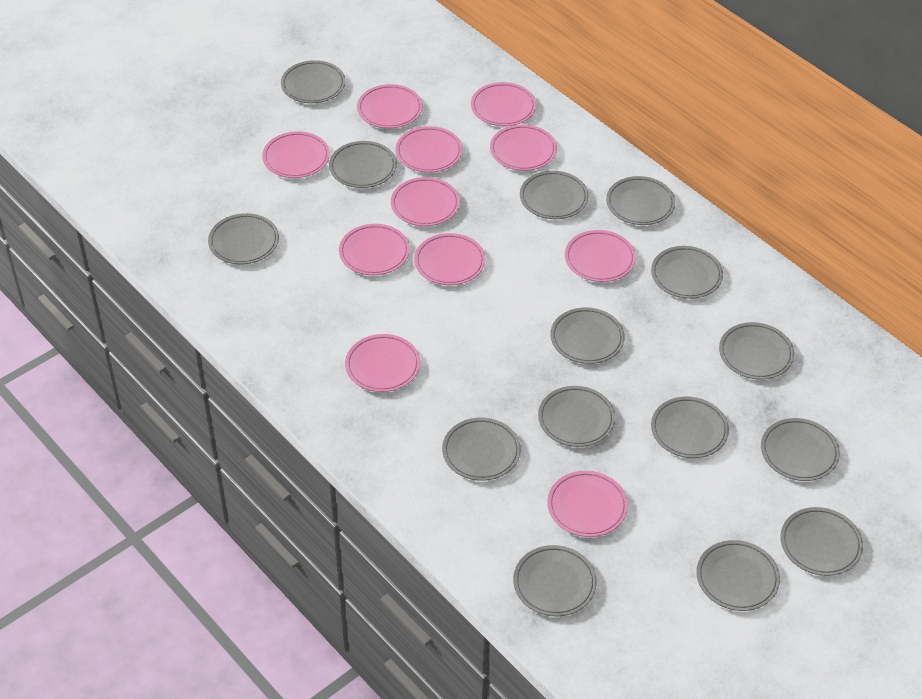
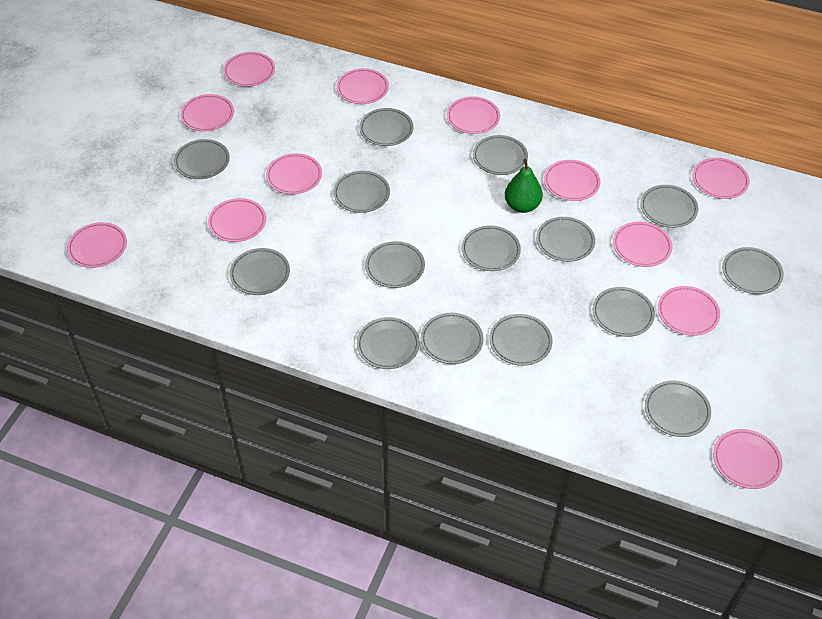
green pear: 0 -> 1
pink plate: 11 -> 12

